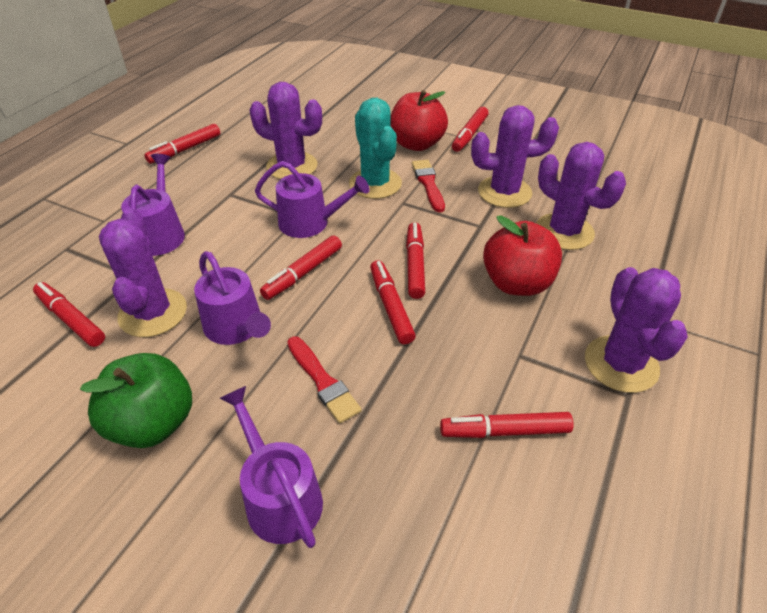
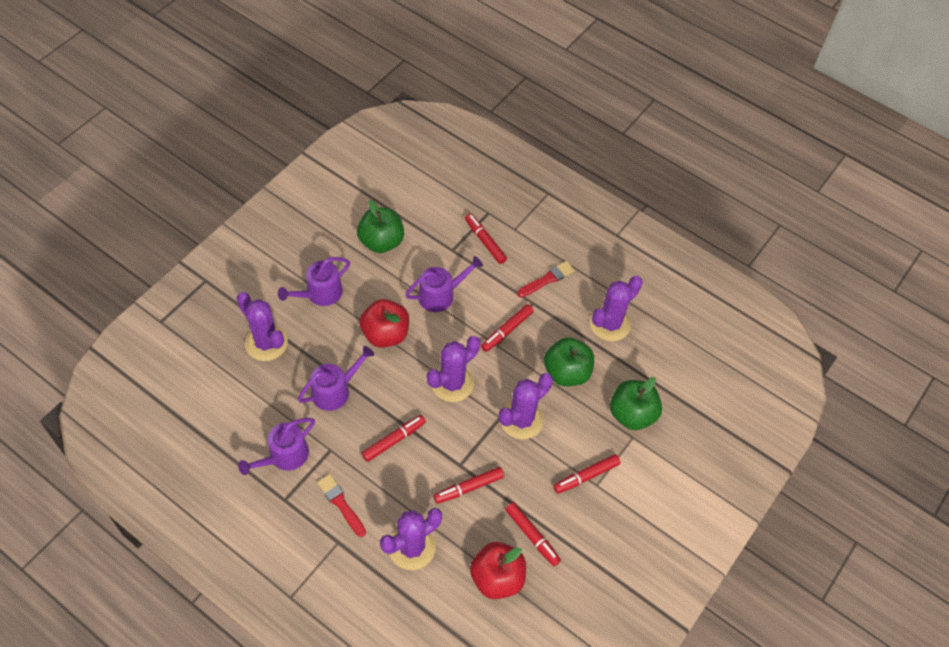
green apple: 1 -> 3
red marker: 7 -> 6
turquoise cactus: 1 -> 0

